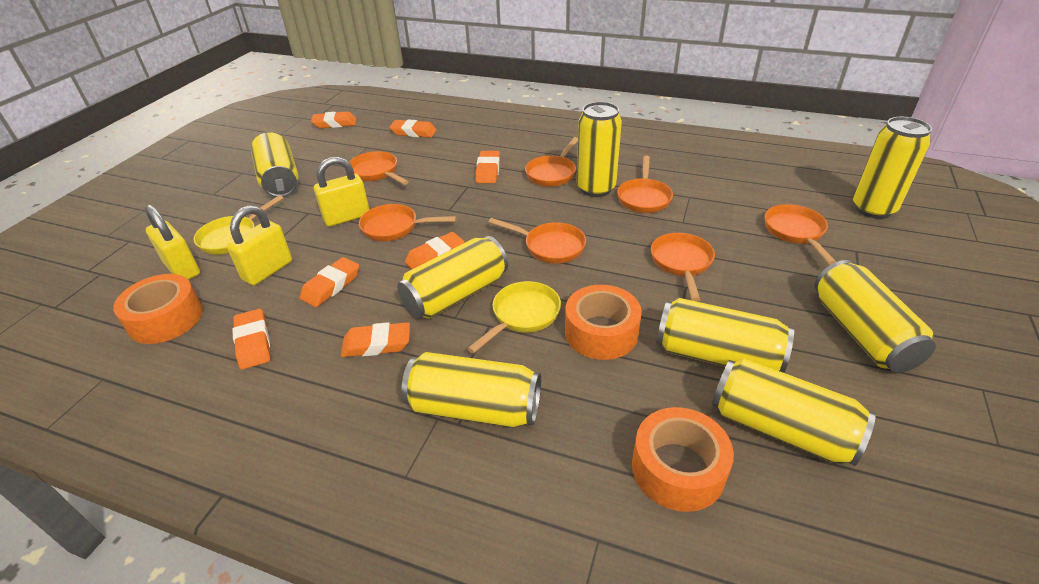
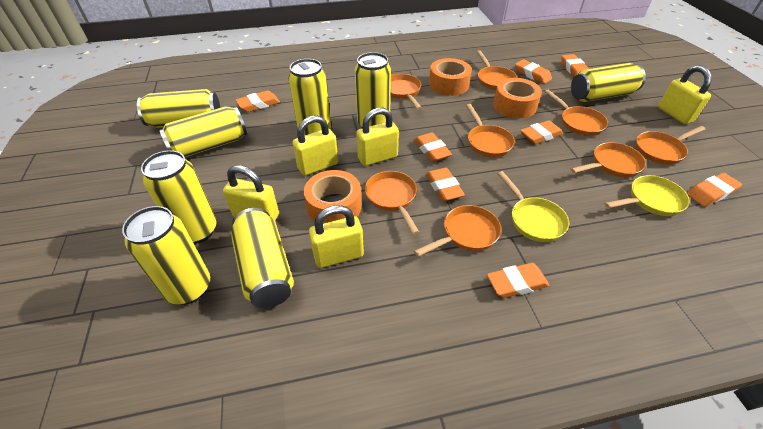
orange eraser: 7 -> 8
orange pan: 7 -> 8
yellow padlock: 3 -> 5

